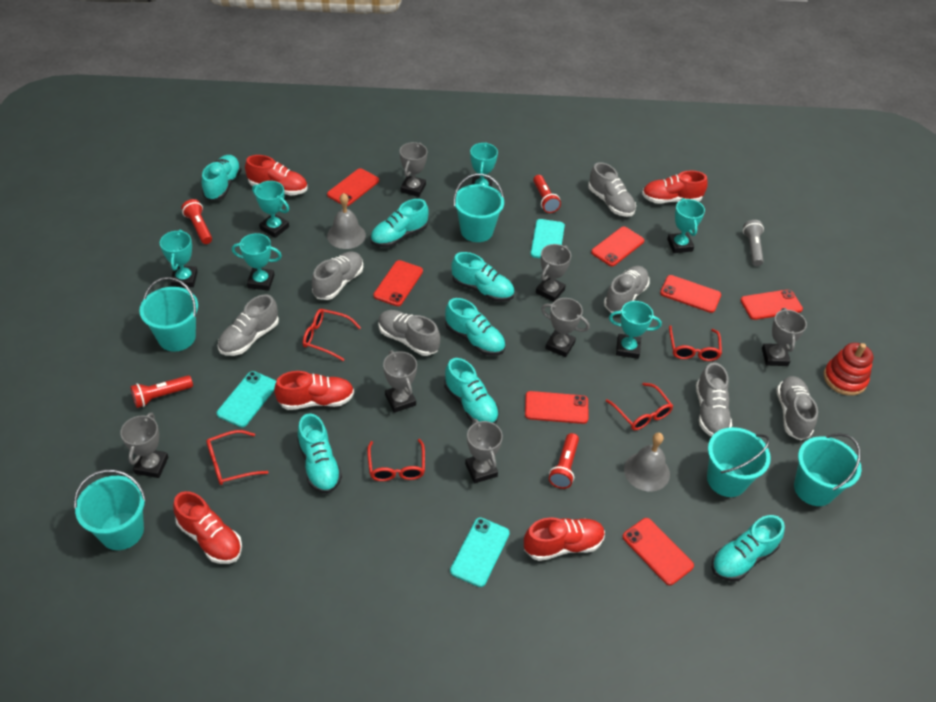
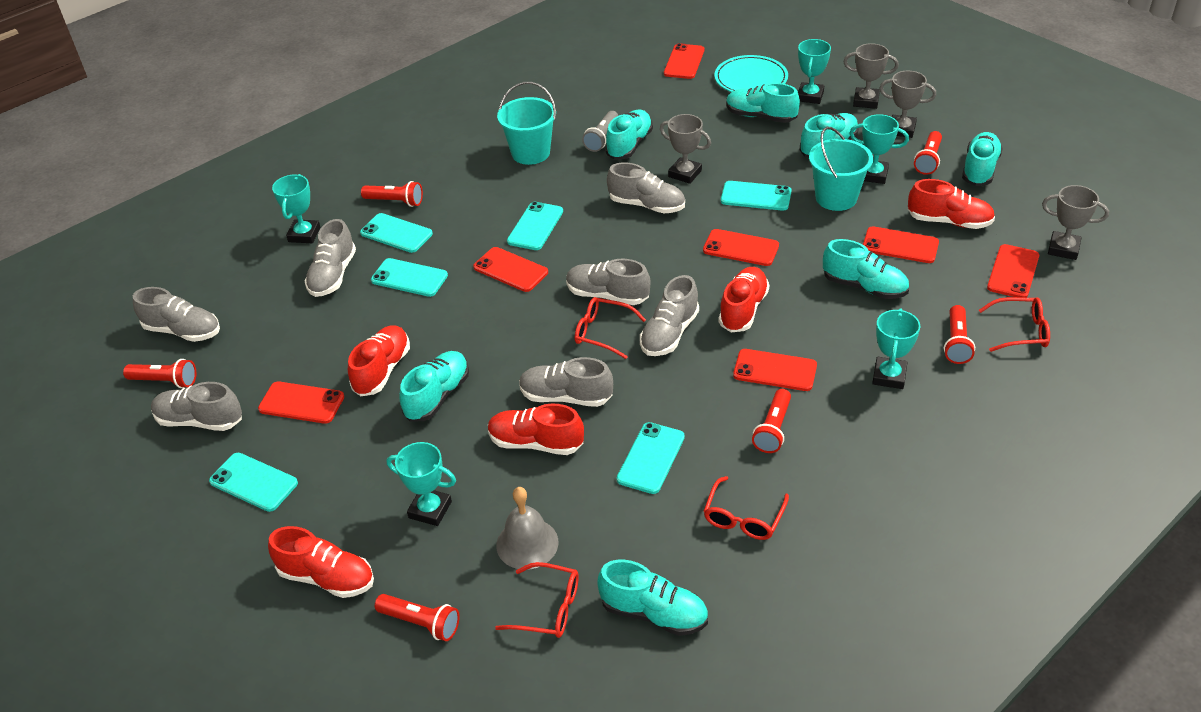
grey bell: 2 -> 1
grey trophy: 7 -> 4
red flashlight: 4 -> 6
red glasses: 5 -> 4
red stacking toy: 1 -> 0
turquoise bucket: 5 -> 2
turquoise phone: 3 -> 6
turquoise plate: 0 -> 1
turquoise trophy: 6 -> 5

